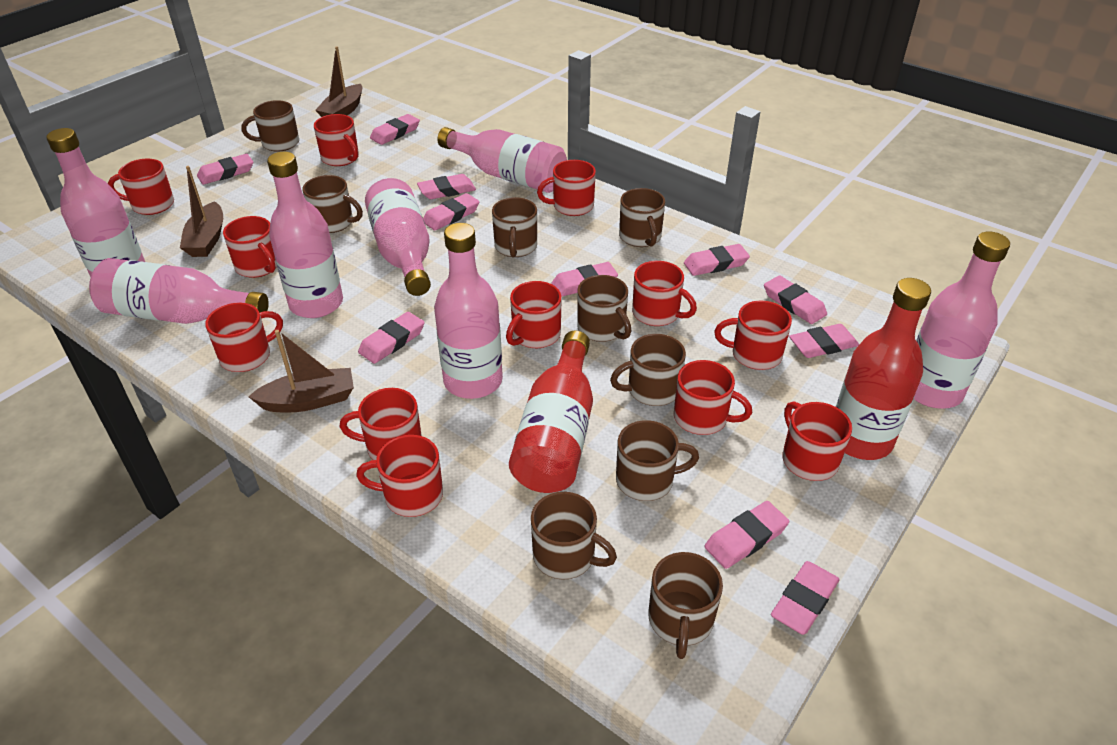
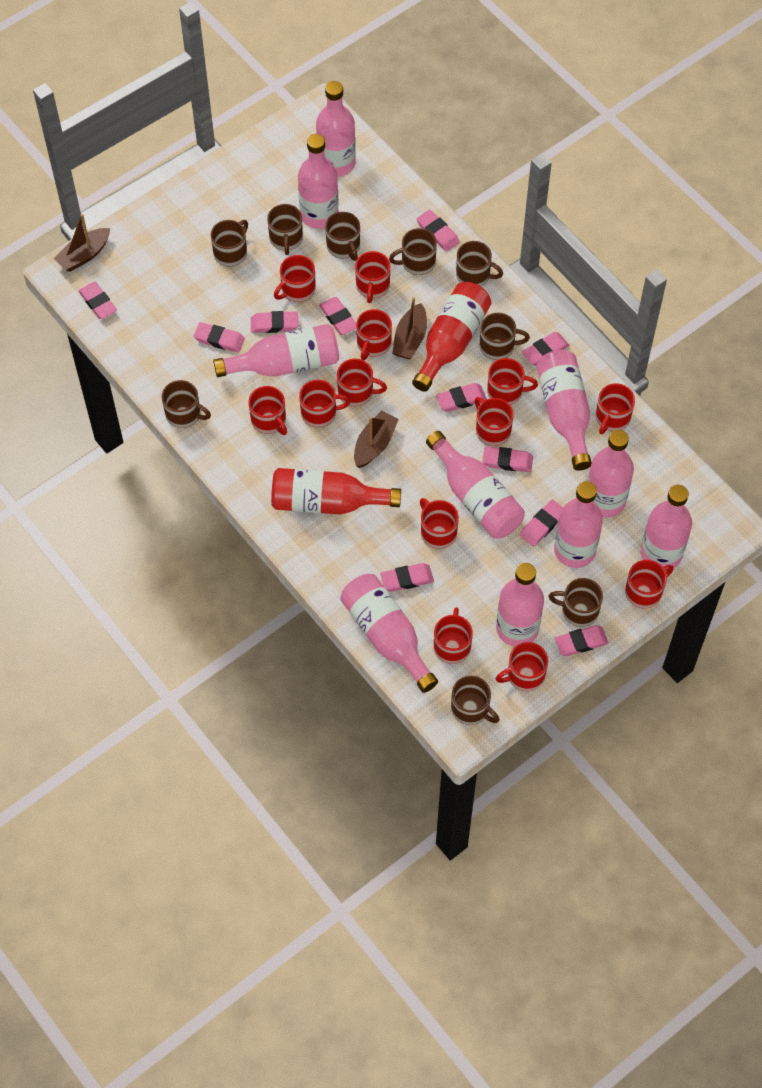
pink bottle: 7 -> 10
red mug: 12 -> 13

